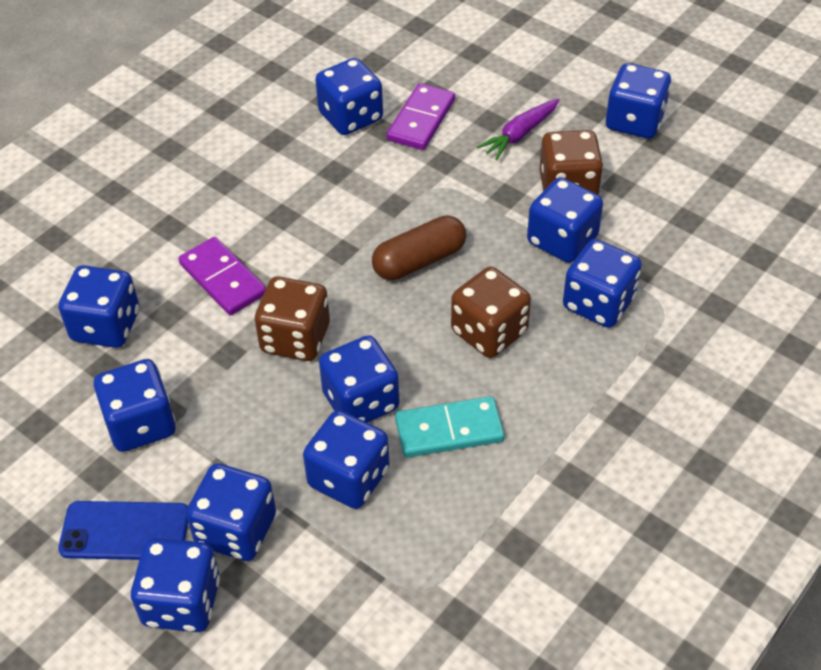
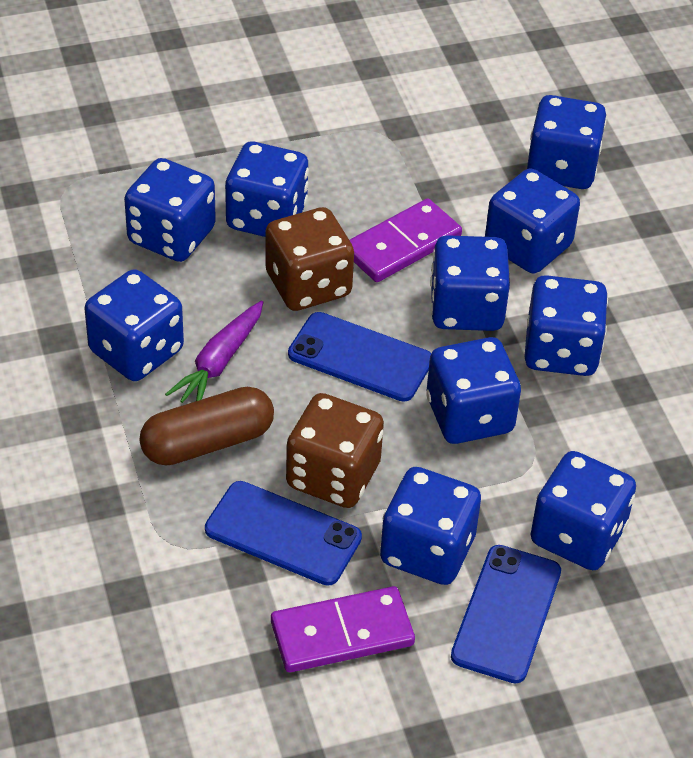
blue phone: 1 -> 3
brown dice: 3 -> 2
turquoise domino: 1 -> 0

